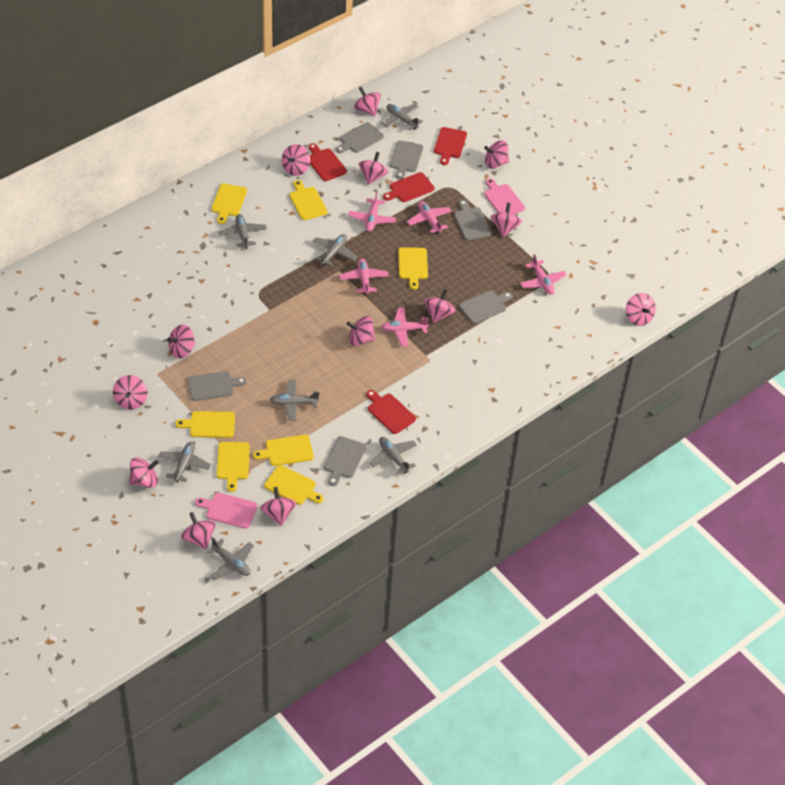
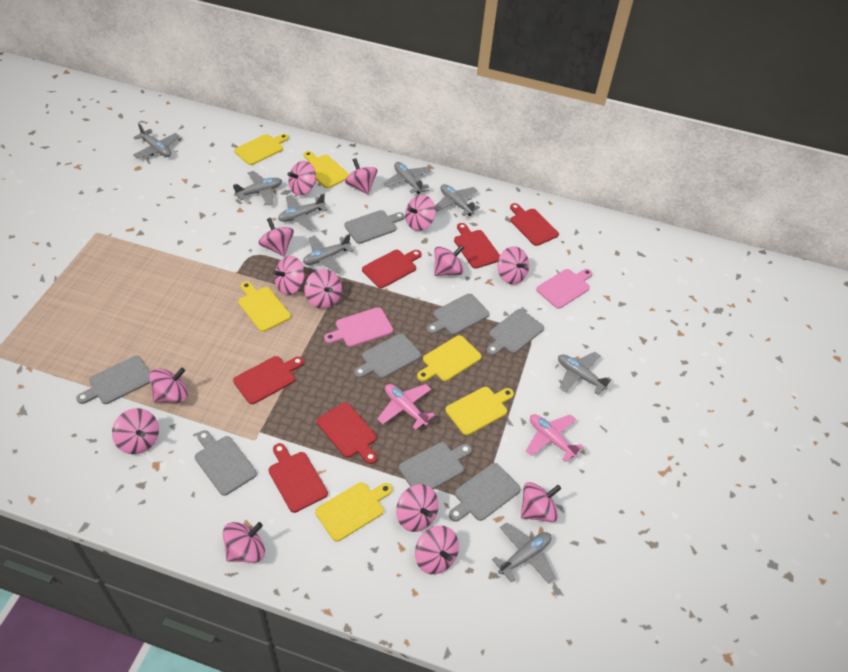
grey cutting board: 6 -> 8
grey plane: 7 -> 8
pink plane: 5 -> 2
pink spinning top: 13 -> 14
red cutting board: 4 -> 6
yellow cutting board: 7 -> 6

